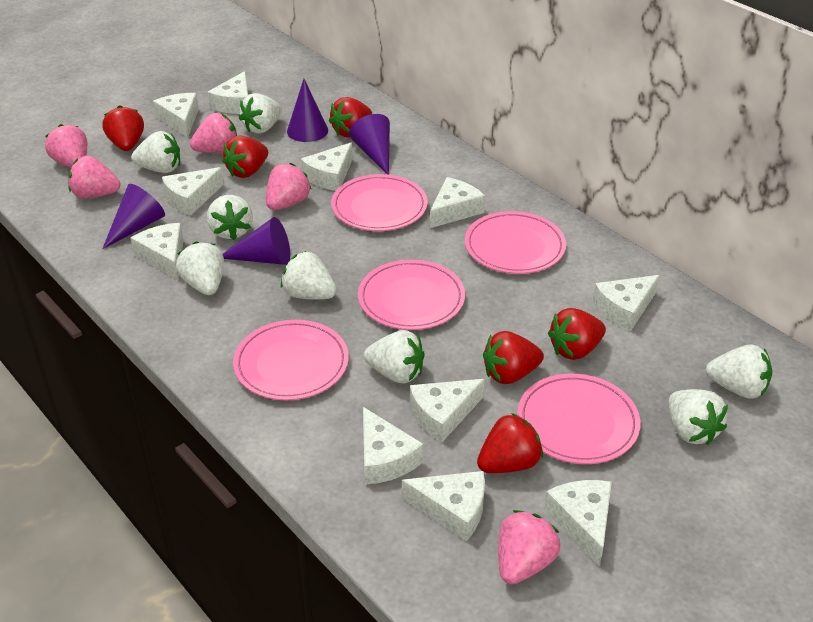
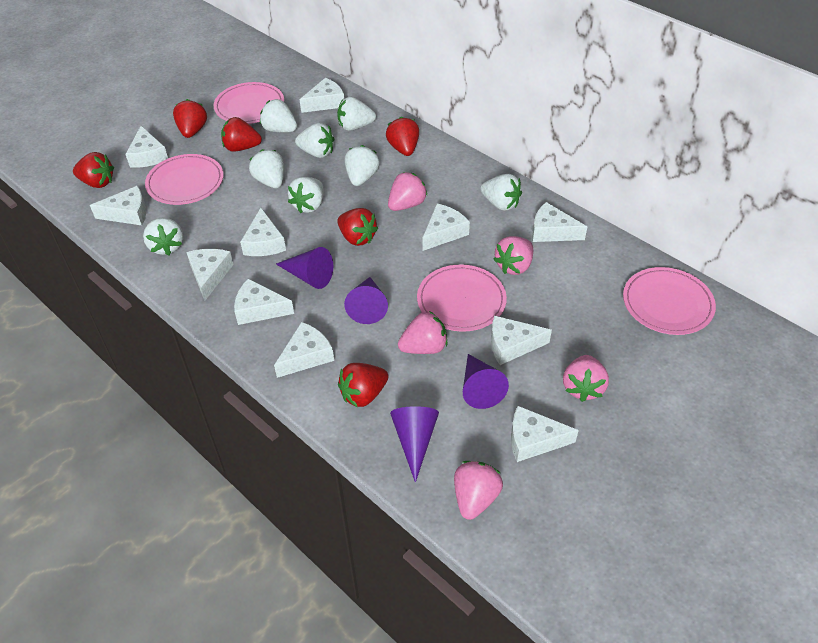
pink plate: 5 -> 4

